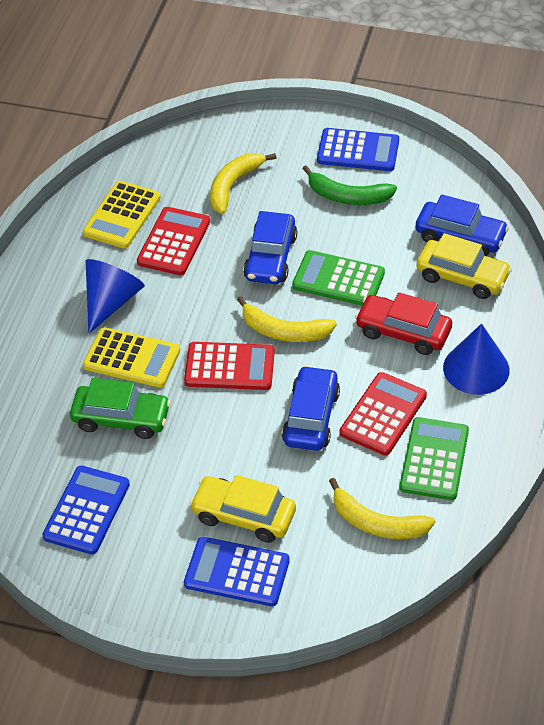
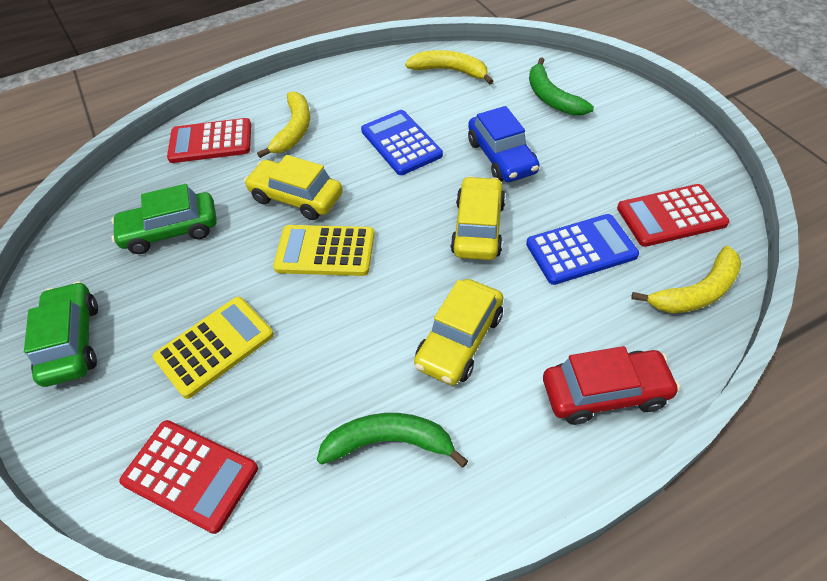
blue calculator: 3 -> 2
blue car: 3 -> 1
blue cone: 2 -> 0
green banana: 1 -> 2
green calculator: 2 -> 0
green car: 1 -> 2
yellow car: 2 -> 3

